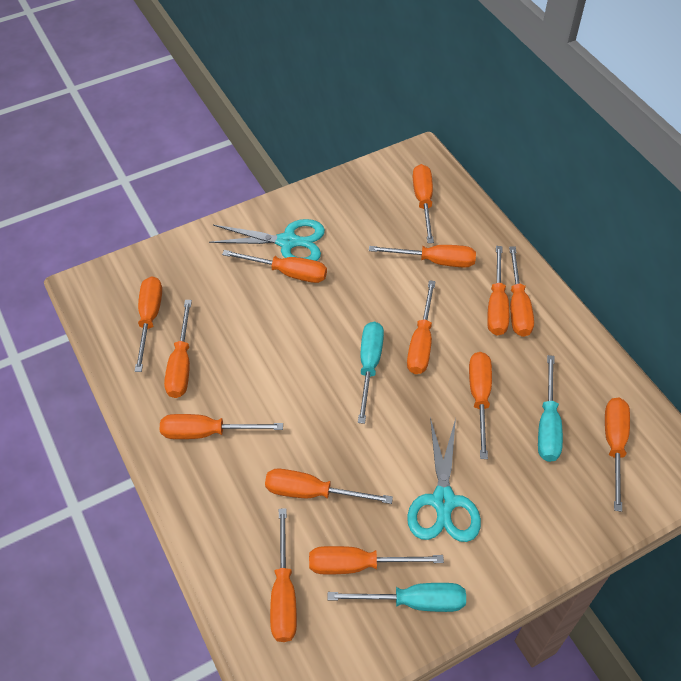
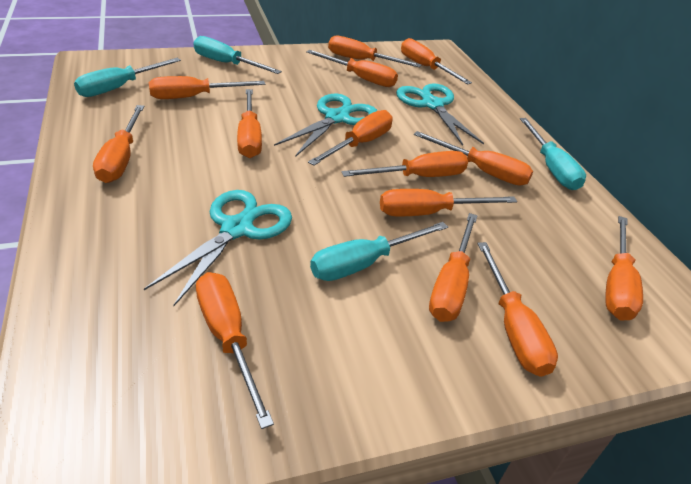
turquoise scissors: 2 -> 3
turquoise screwdriver: 3 -> 4

